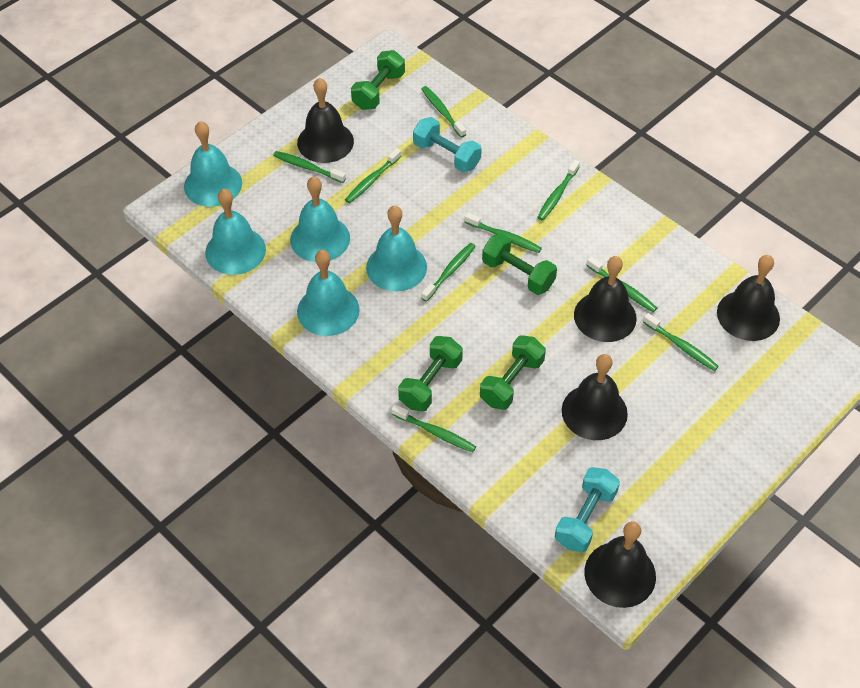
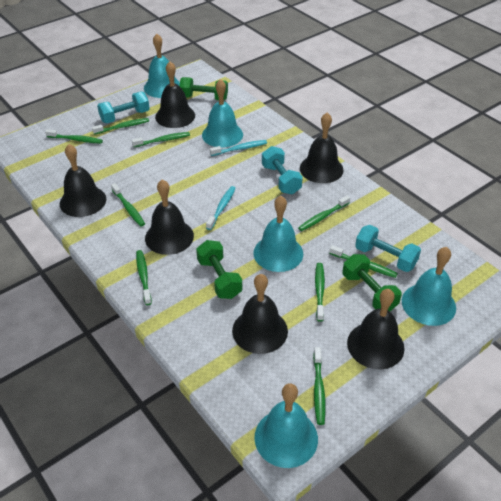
black bell: 5 -> 6
green dumbbell: 4 -> 3
turquoise dumbbell: 2 -> 3
turquoise toothbrush: 0 -> 2

